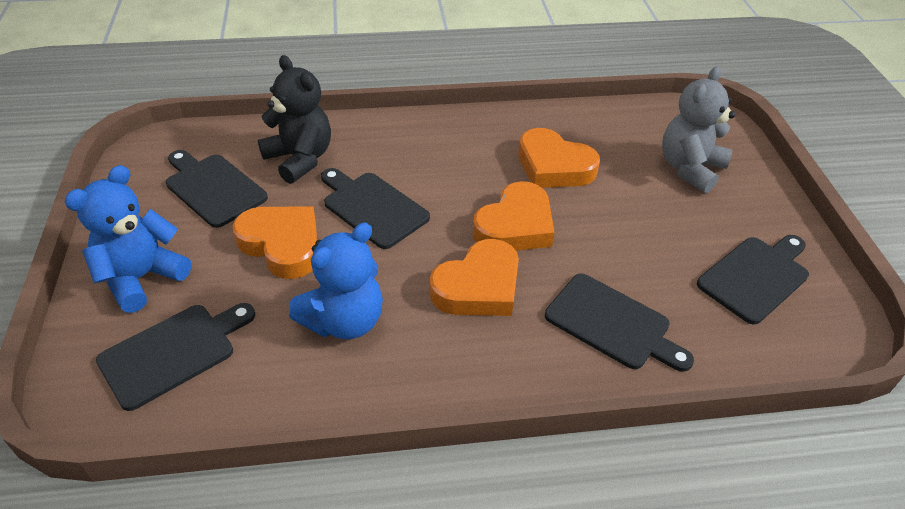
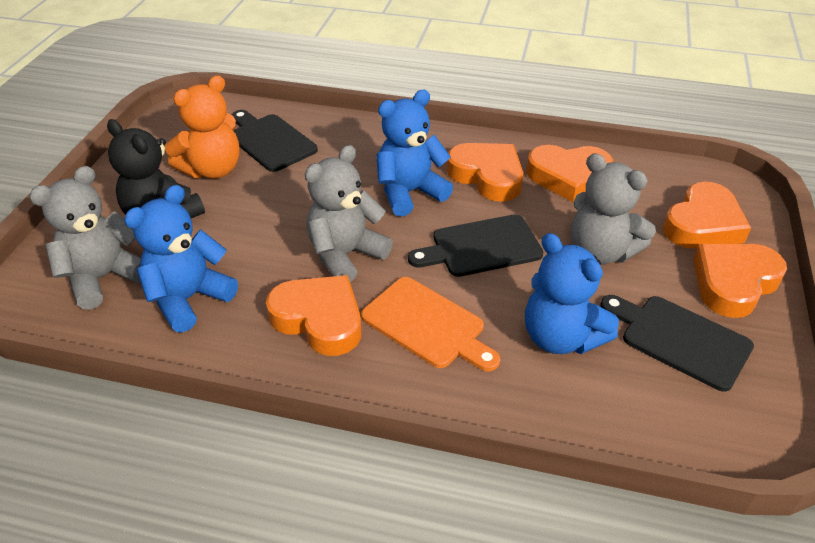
black cutting board: 5 -> 3
blue teddy bear: 2 -> 3
grey teddy bear: 1 -> 3
orange cutting board: 0 -> 1
orange heart: 4 -> 5
orange teddy bear: 0 -> 1

